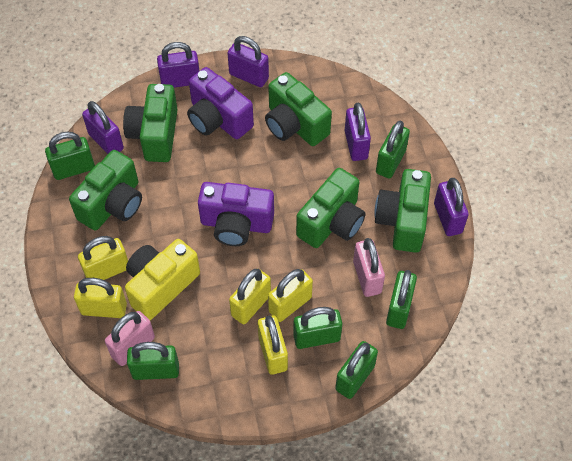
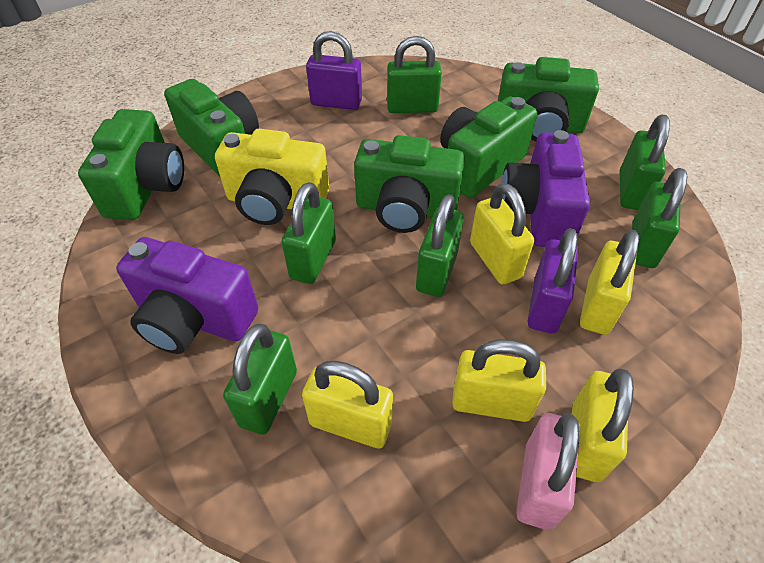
pink padlock: 2 -> 1
purple padlock: 5 -> 2

